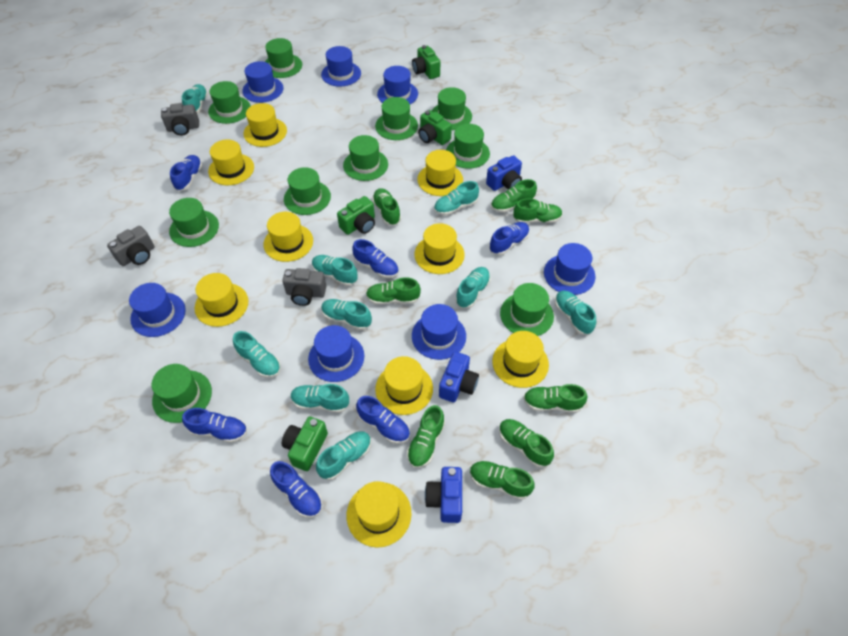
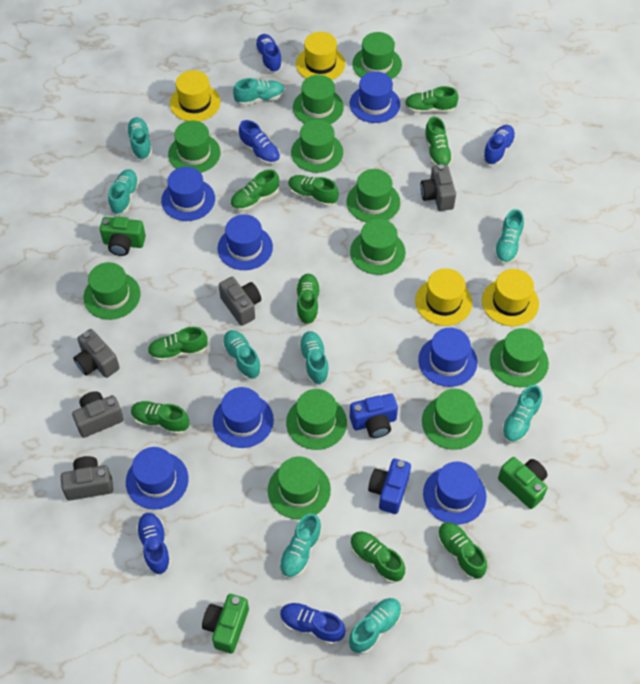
blue camera: 3 -> 2
blue shoe: 6 -> 5
green camera: 4 -> 3
green hat: 10 -> 11
green shoe: 8 -> 9
grey camera: 3 -> 5
yellow hat: 9 -> 4

